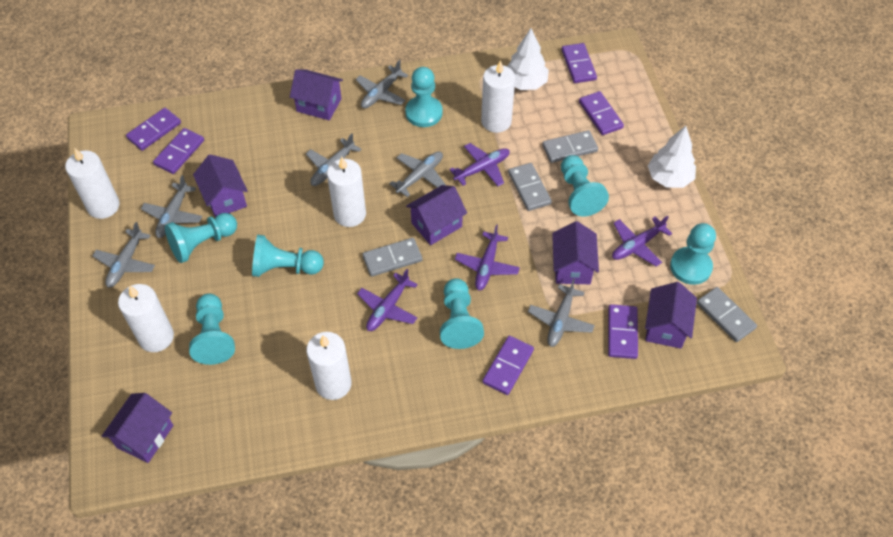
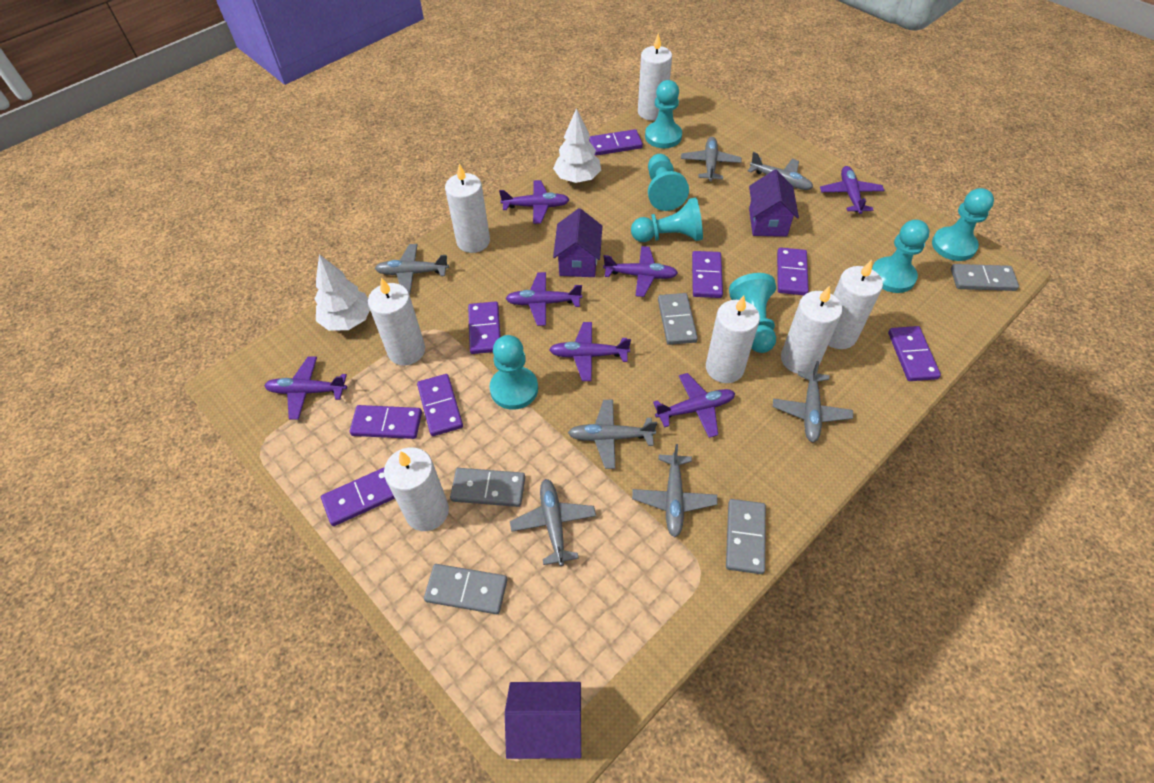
grey domino: 4 -> 5
grey plane: 6 -> 7
purple domino: 6 -> 8
purple house: 6 -> 3
purple plane: 4 -> 7
white candle: 5 -> 7

